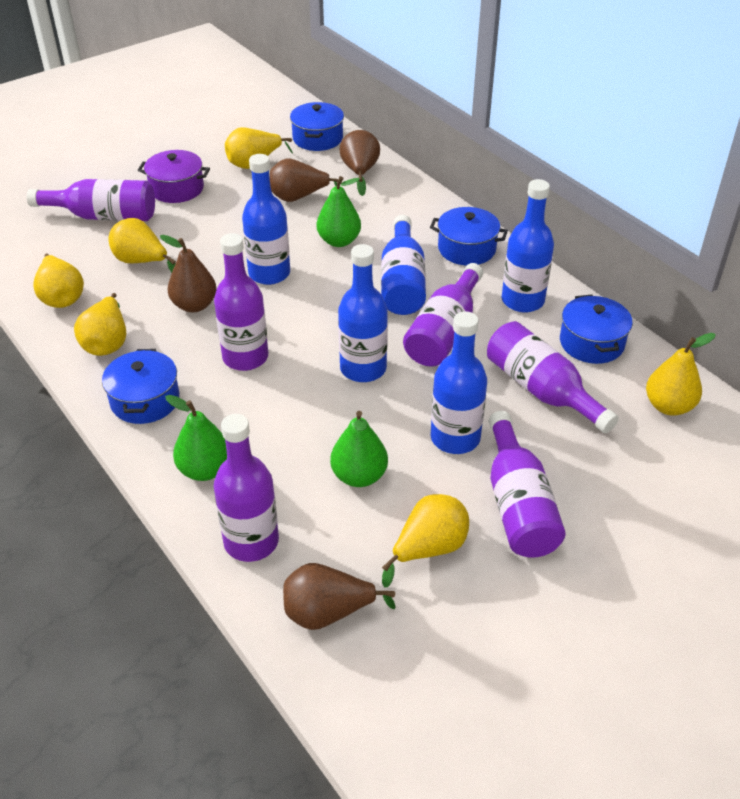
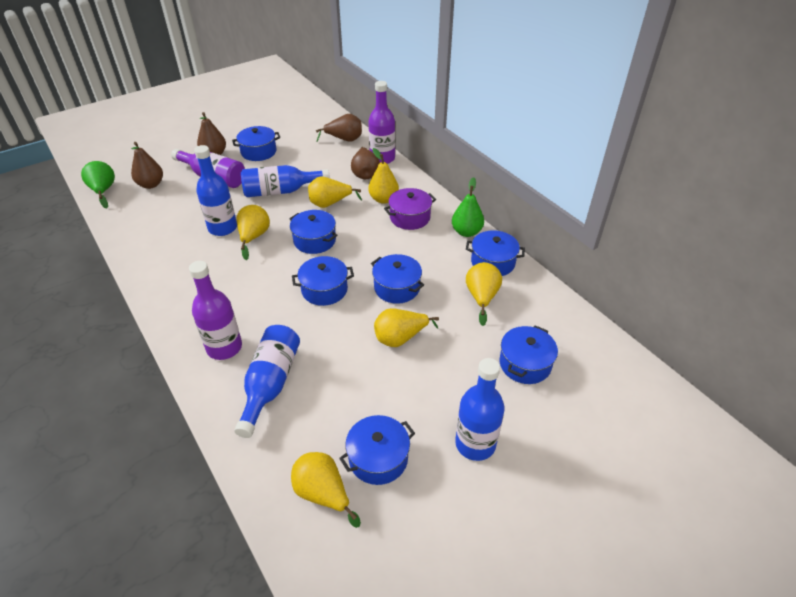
blue bottle: 5 -> 4
blue pot: 4 -> 7
green pear: 3 -> 2
purple bottle: 6 -> 3

